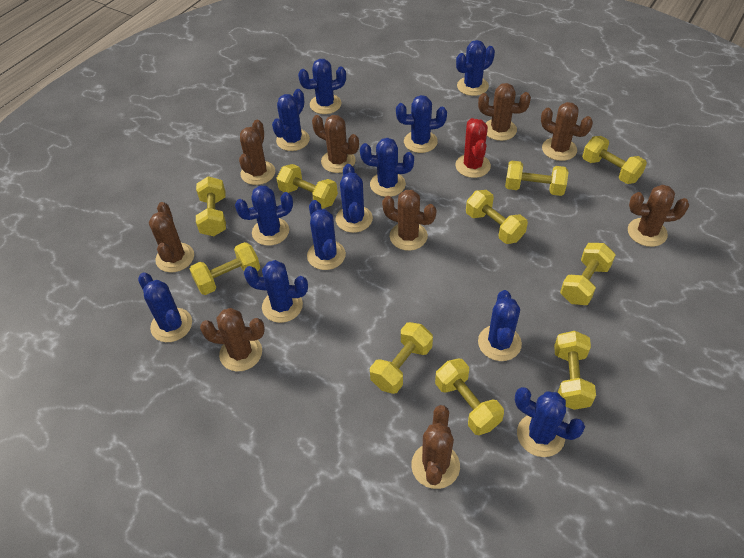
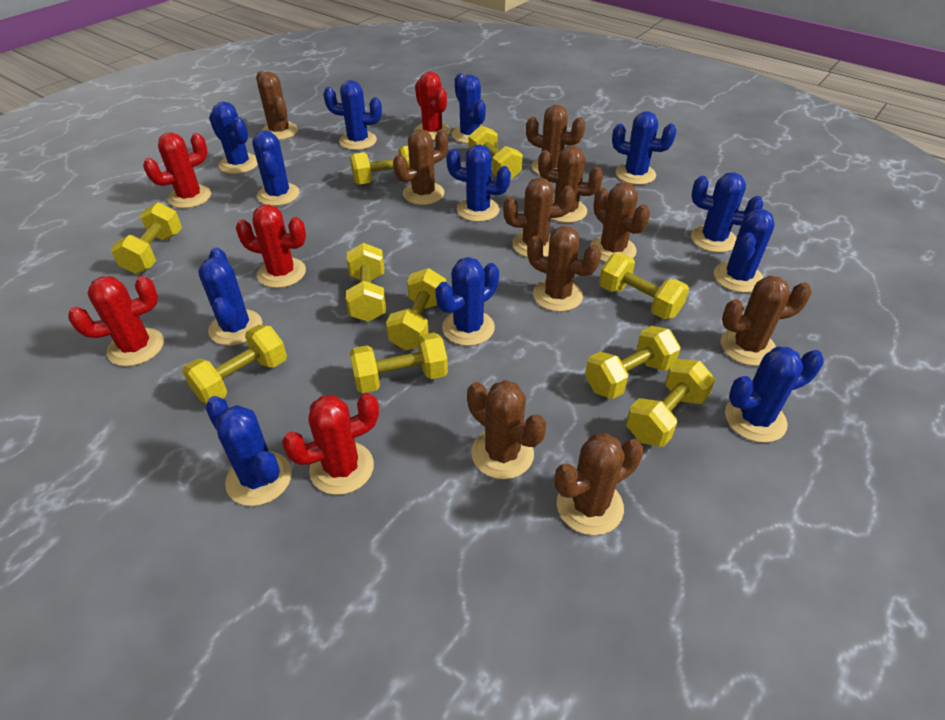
brown cactus: 9 -> 10
red cactus: 1 -> 5

